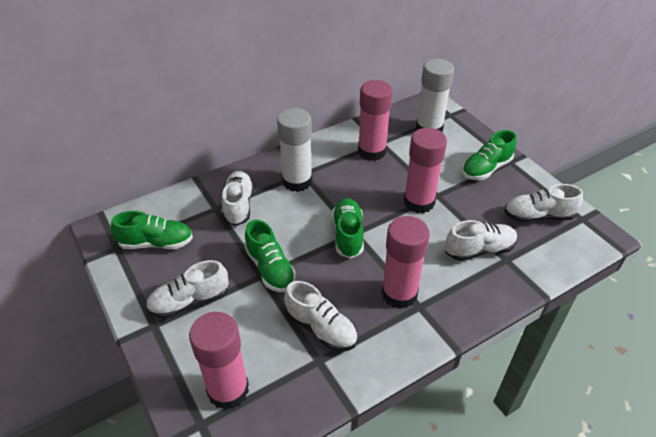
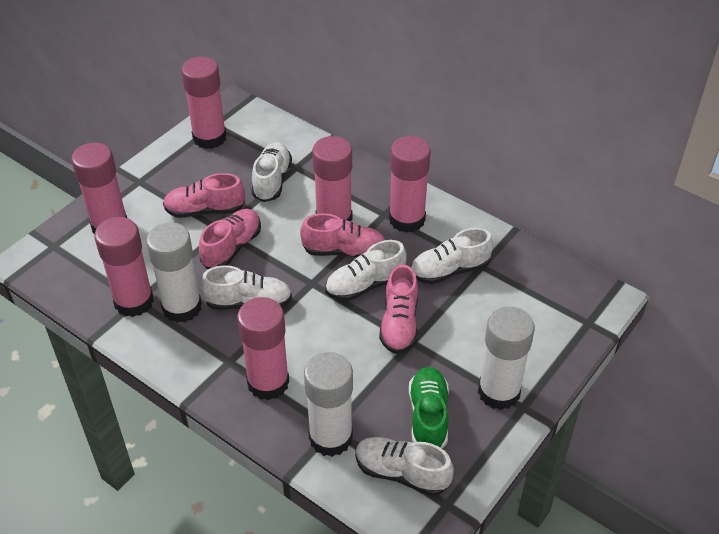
green shoe: 4 -> 1
pink glue stick: 4 -> 6
pink shoe: 0 -> 4
white glue stick: 2 -> 3

